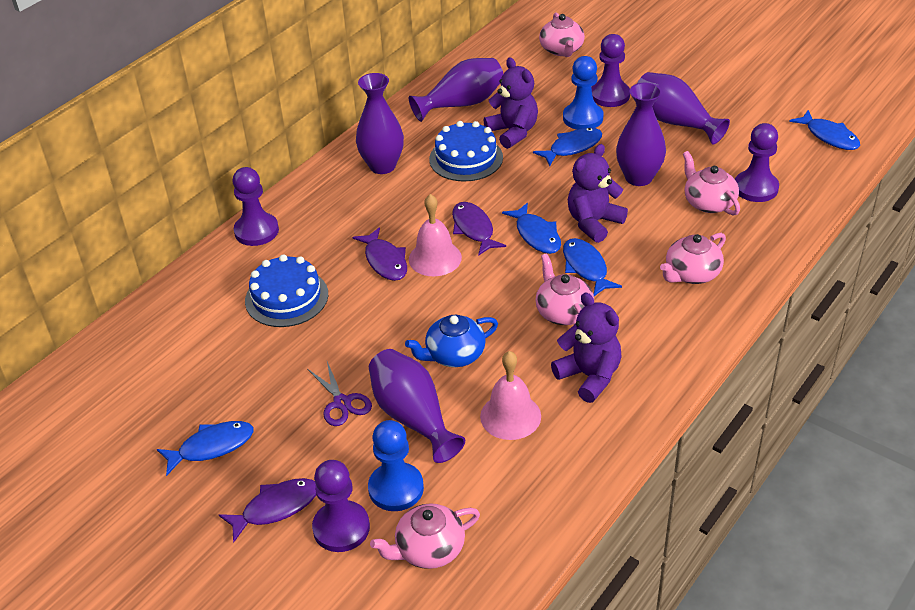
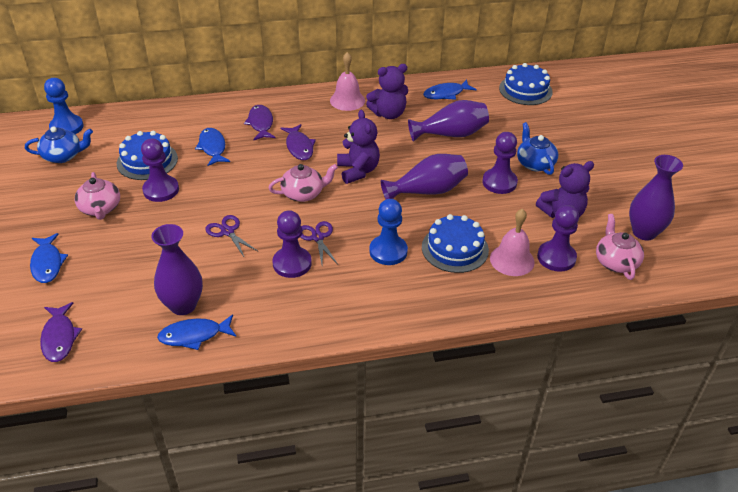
blue cake: 2 -> 3
blue fish: 5 -> 4
blue teapot: 1 -> 2
pink teapot: 5 -> 3
purple scissors: 1 -> 2
purple vase: 5 -> 4

